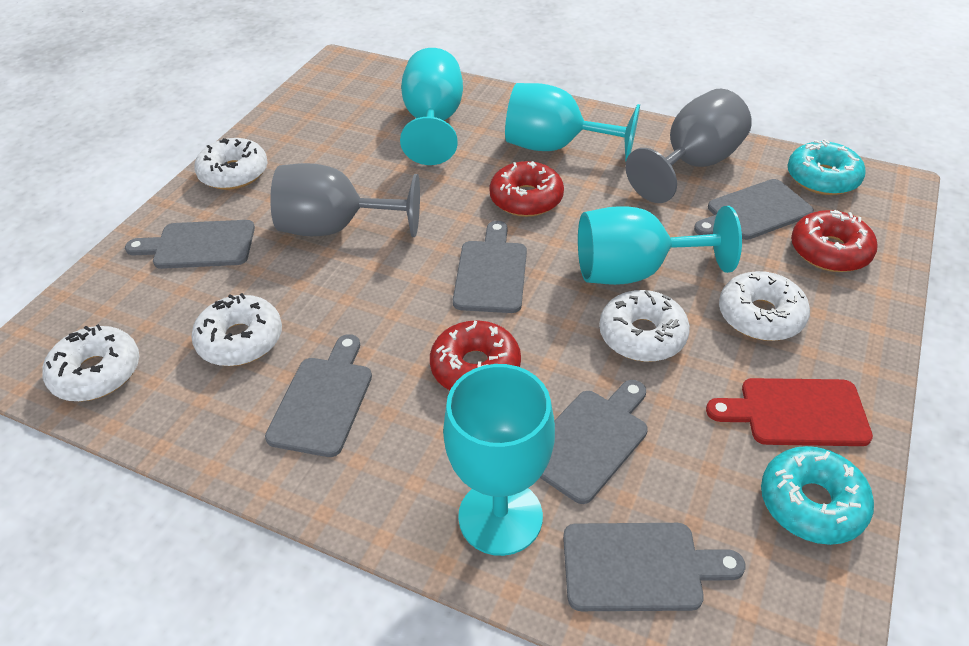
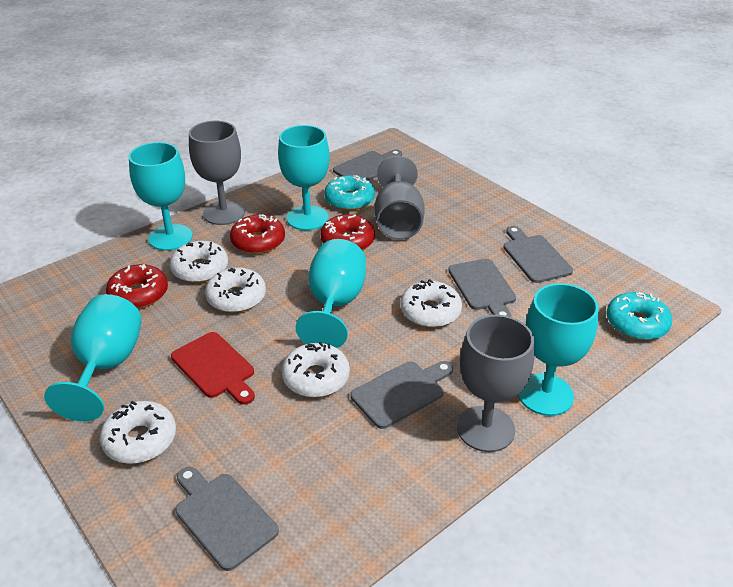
grey cutting board: 6 -> 5
grey goblet: 2 -> 3
turquoise goblet: 4 -> 5

